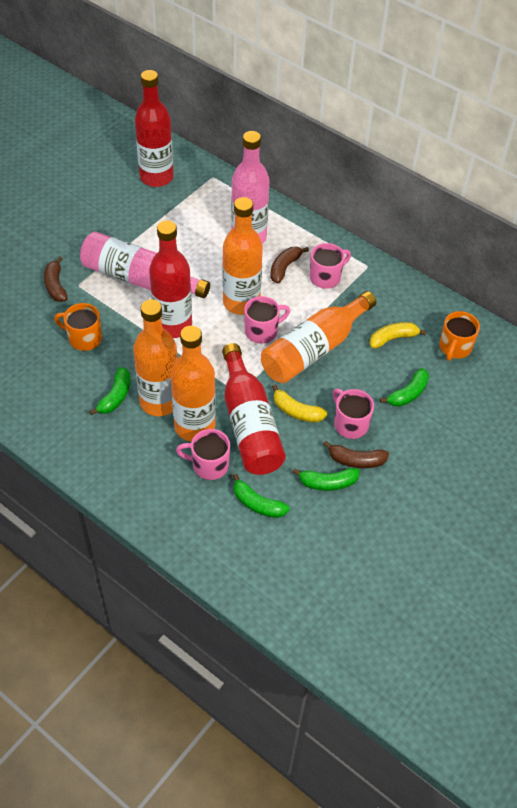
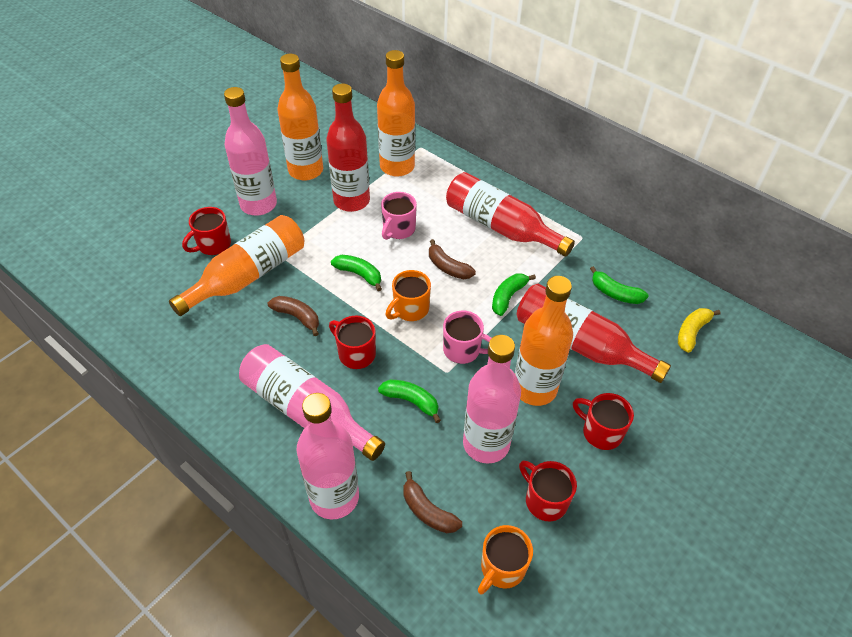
pink bottle: 2 -> 4
pink mug: 4 -> 2
red mug: 0 -> 4
yellow banana: 2 -> 1

